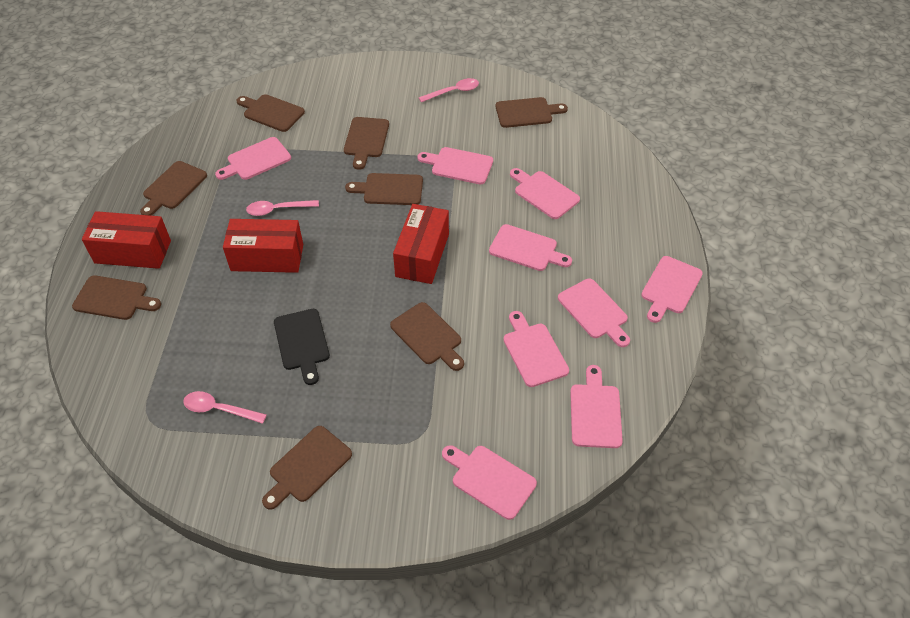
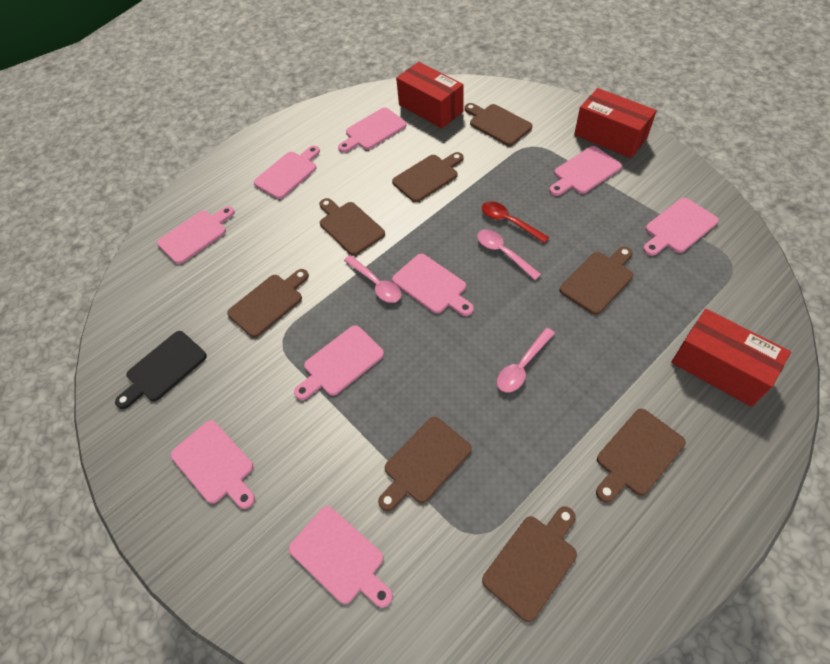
red spoon: 0 -> 1

